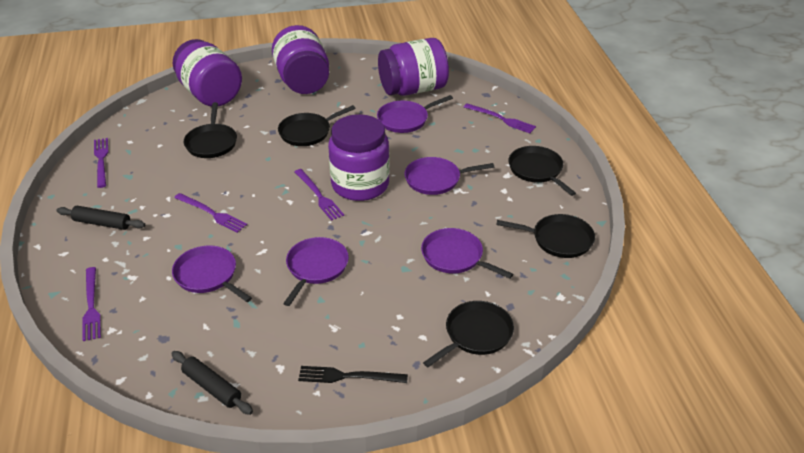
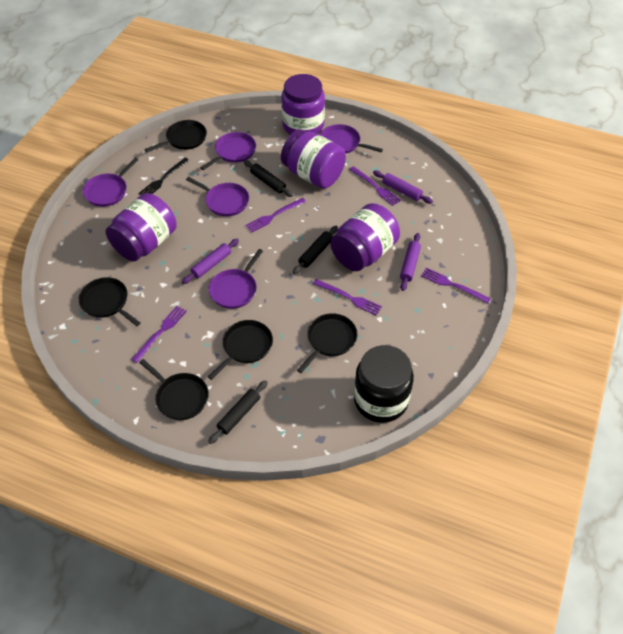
black jar: 0 -> 1
black rolling pin: 2 -> 3
purple rolling pin: 0 -> 3

